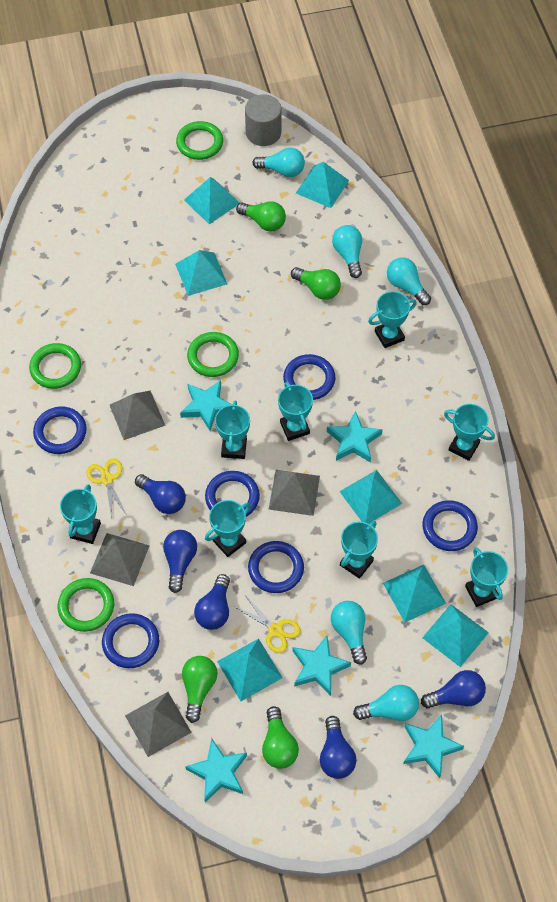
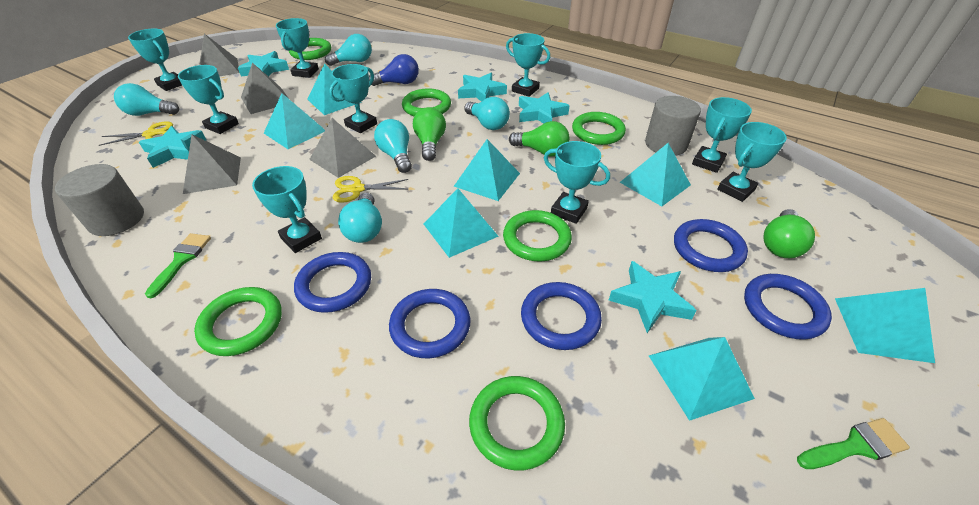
blue light bulb: 5 -> 1
blue ring: 6 -> 5
green brush: 0 -> 2
green light bulb: 4 -> 3
green ring: 4 -> 6
grey cylinder: 1 -> 2
turquoise trophy: 8 -> 9

